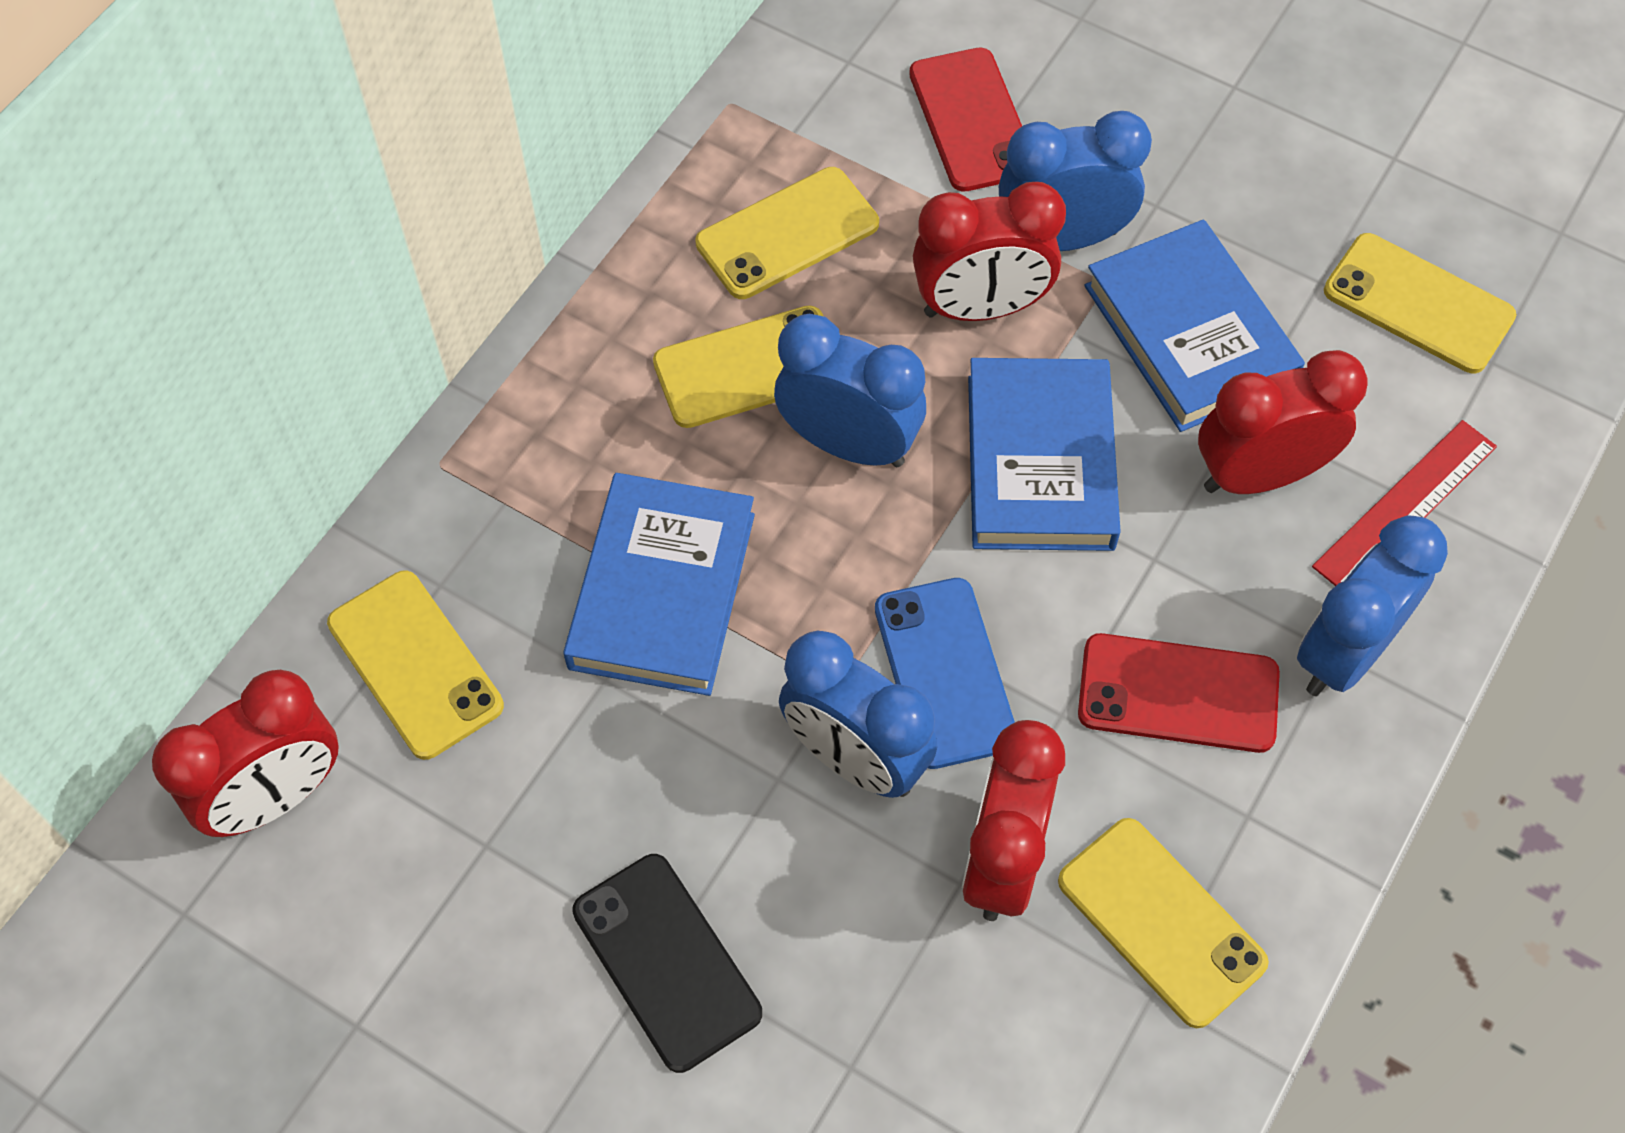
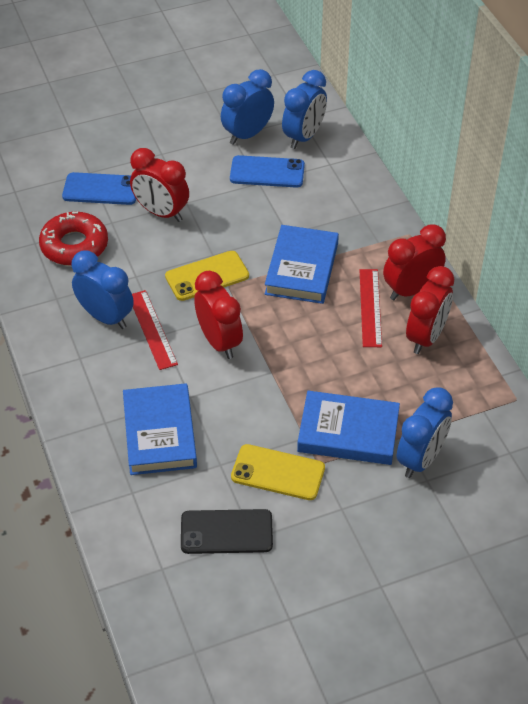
blue phone: 1 -> 2
red donut: 0 -> 1
red phone: 2 -> 0
red ruler: 1 -> 2
yellow phone: 5 -> 2

